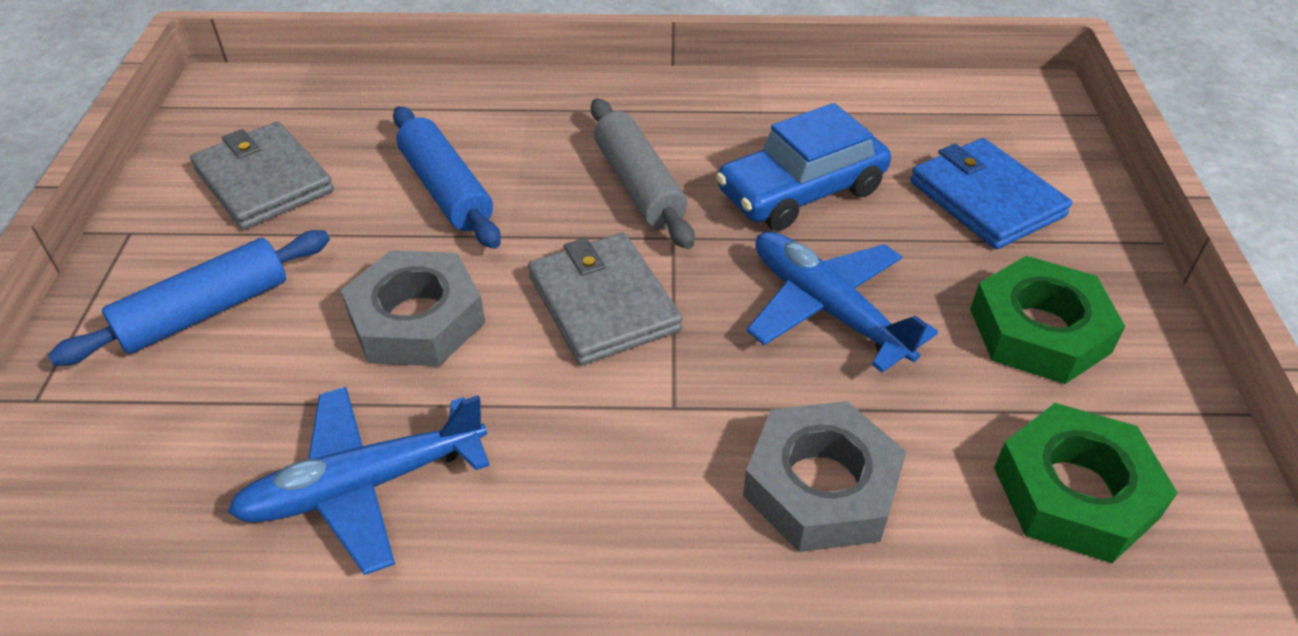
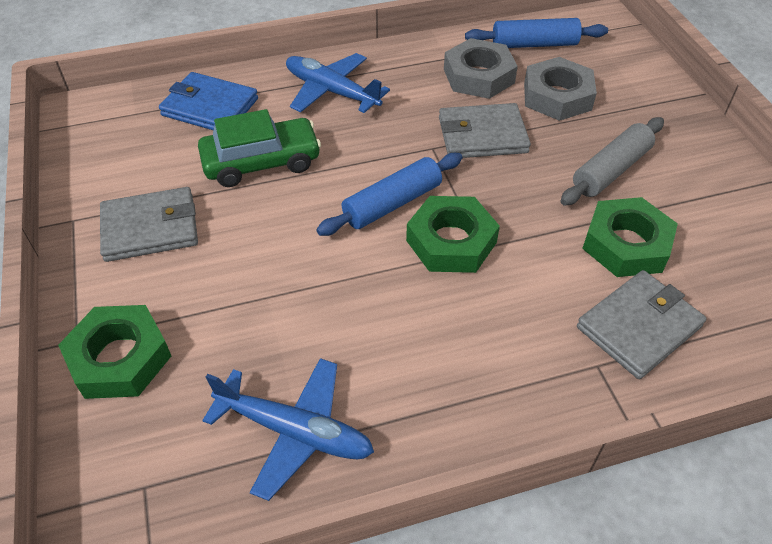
blue car: 1 -> 0
green car: 0 -> 1
green nut: 2 -> 3
grey wallet: 2 -> 3

